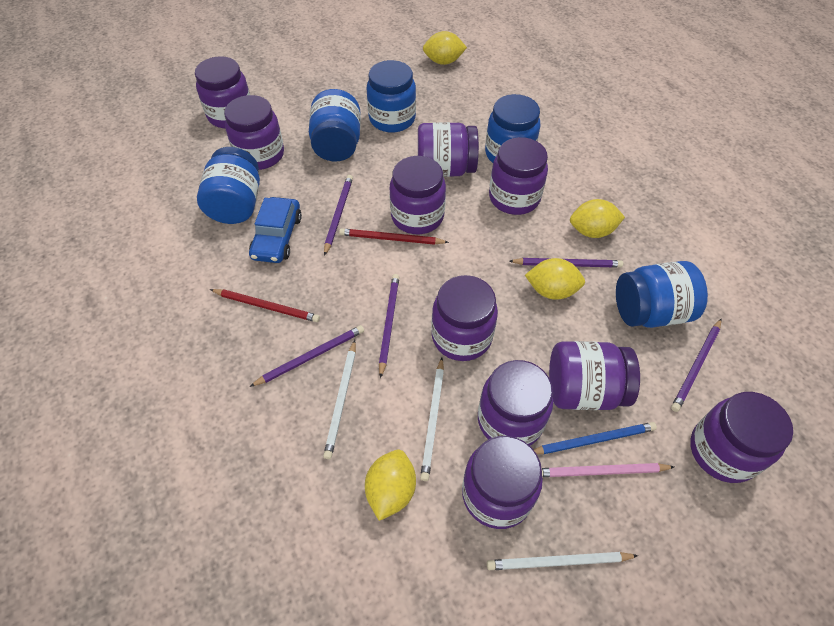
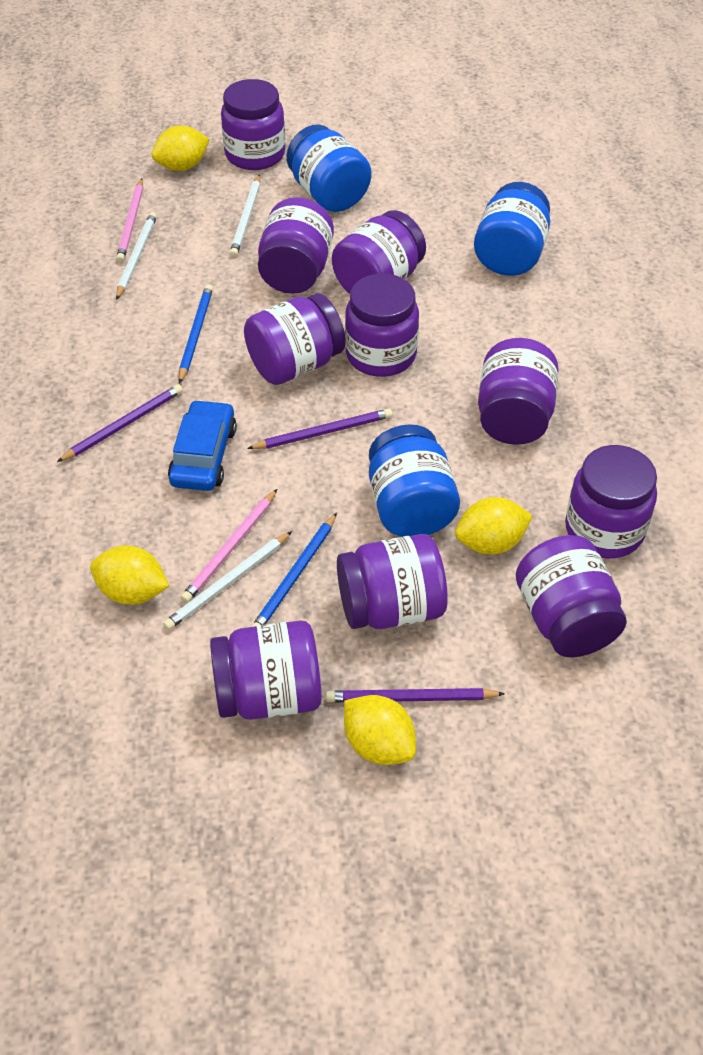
blue jar: 5 -> 3
blue pencil: 1 -> 2
pink pencil: 1 -> 2
purple pencil: 5 -> 3
red pencil: 2 -> 0

